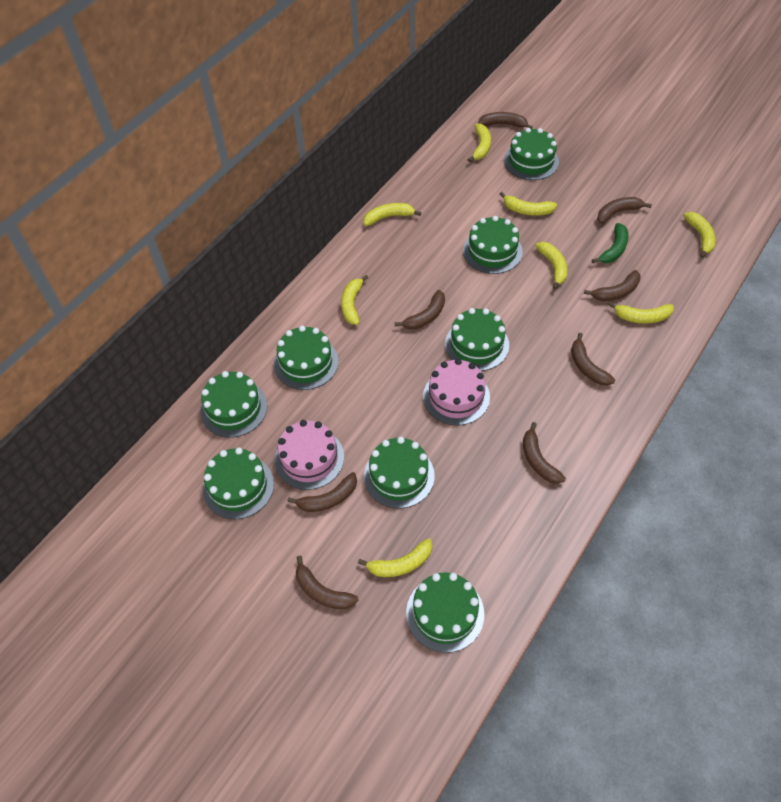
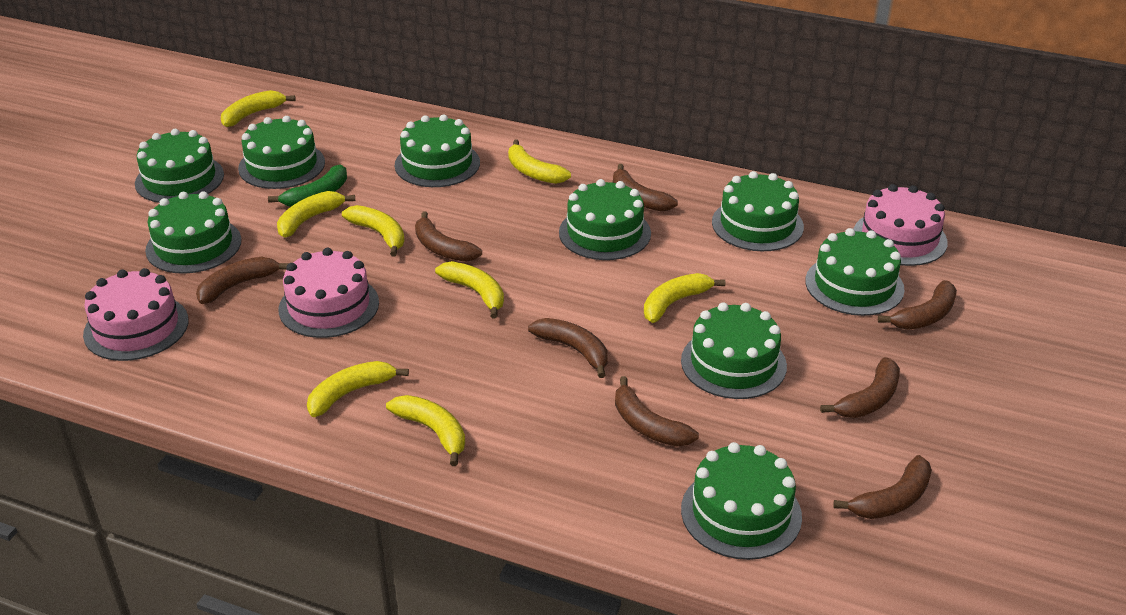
green cake: 8 -> 9
pink cake: 2 -> 3

